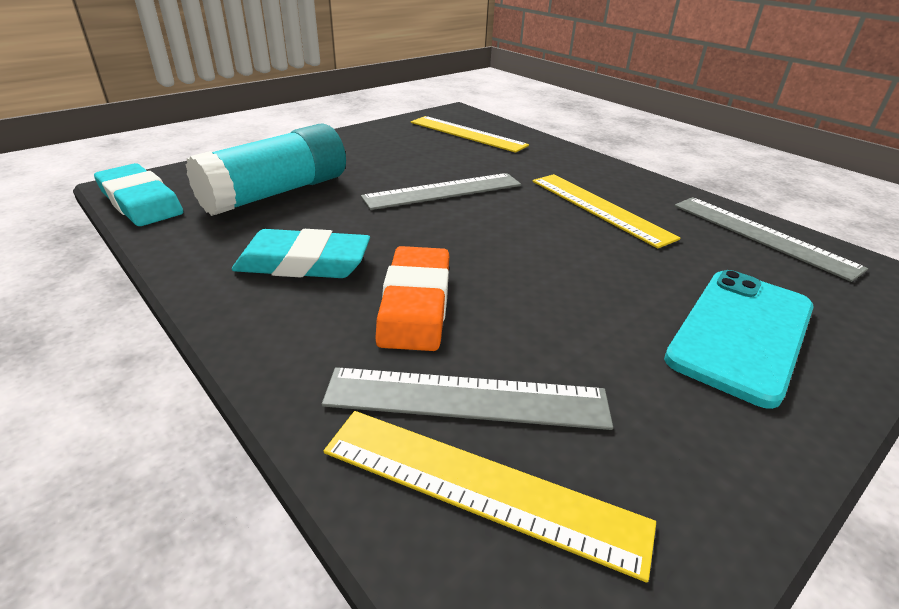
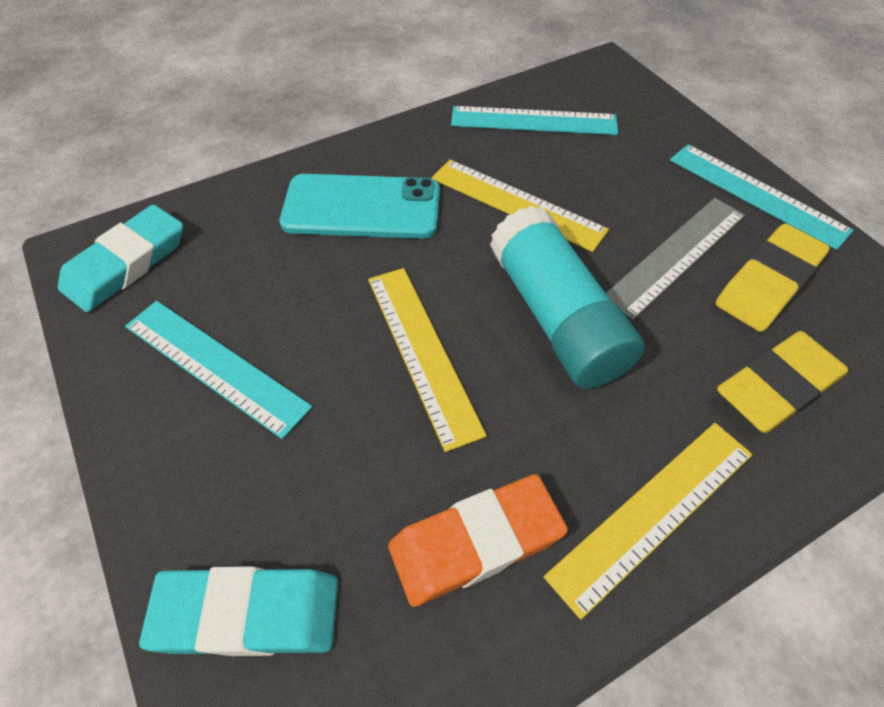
grey ruler: 3 -> 1
turquoise ruler: 0 -> 3
yellow eraser: 0 -> 2

